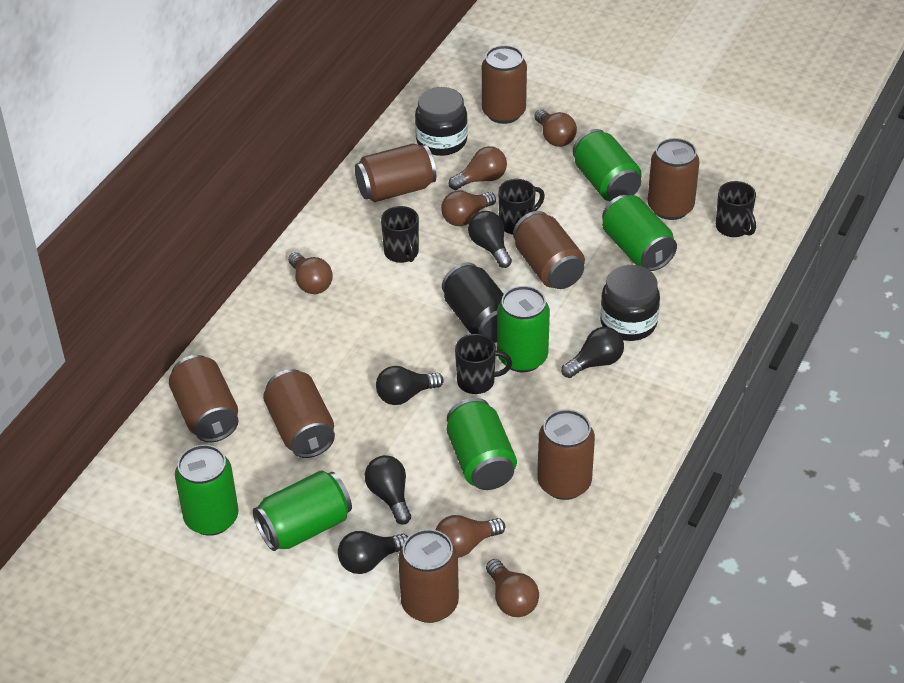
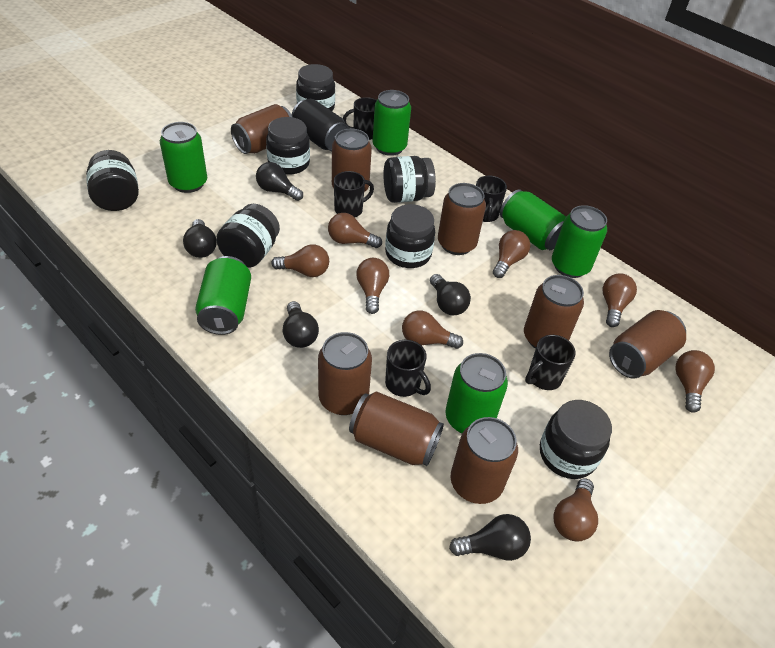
black jar: 2 -> 7
black mug: 4 -> 5
brown light bulb: 6 -> 8

